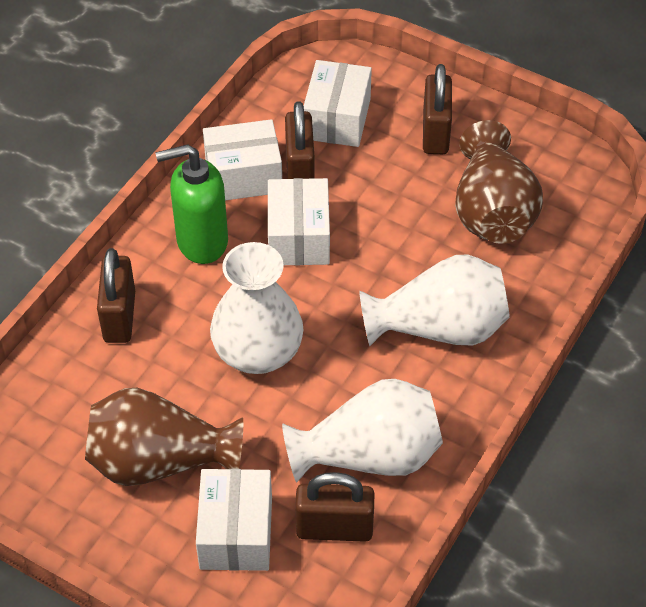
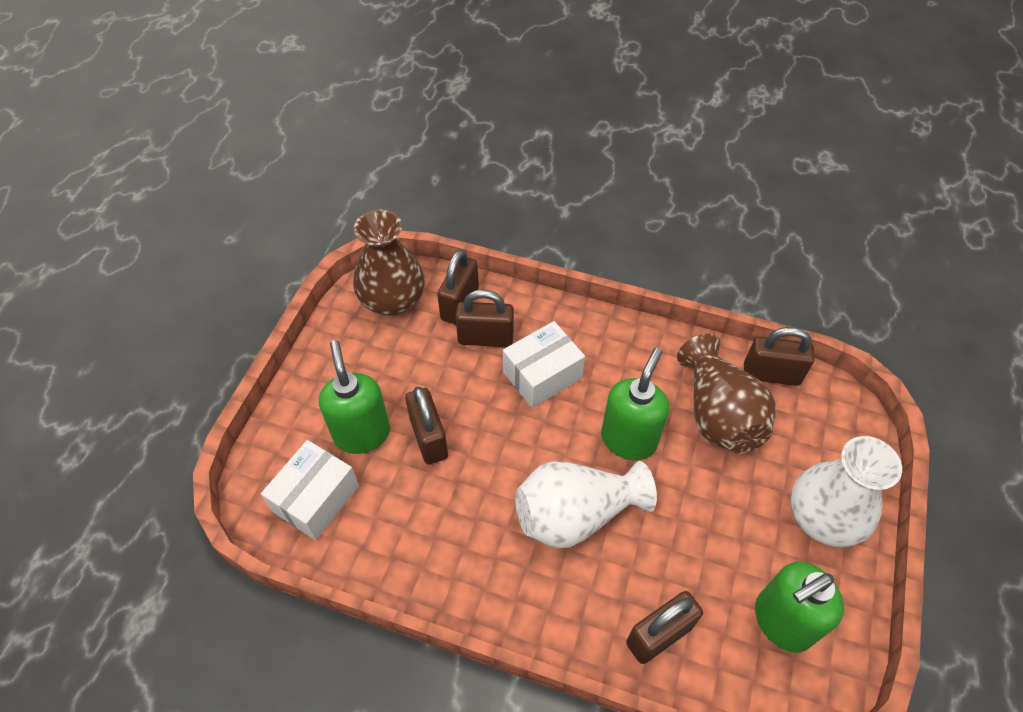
brown padlock: 4 -> 5
green soap dispenser: 1 -> 3
white box: 4 -> 2
white vase: 3 -> 2

